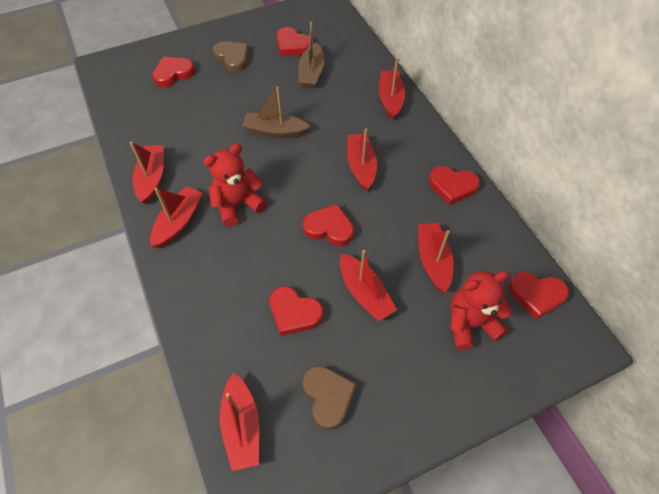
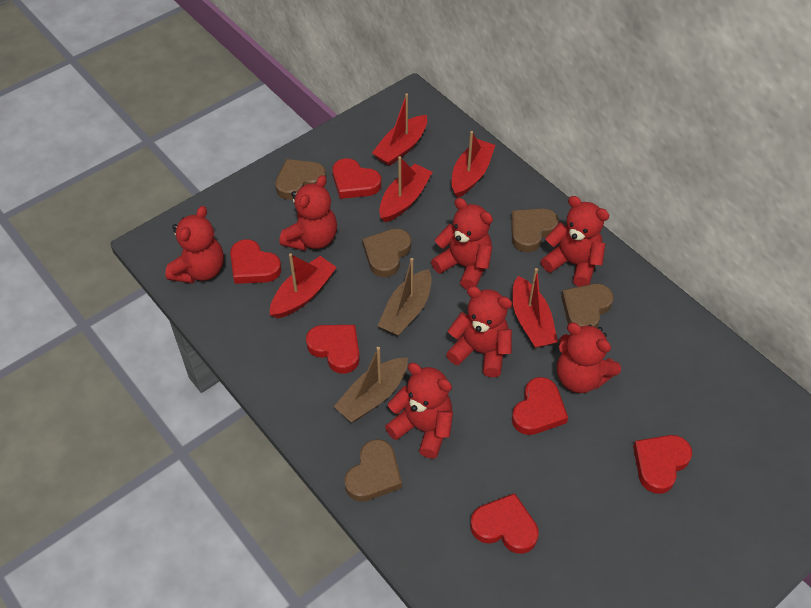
brown heart: 2 -> 5
red boat: 7 -> 5
red teddy bear: 2 -> 7

